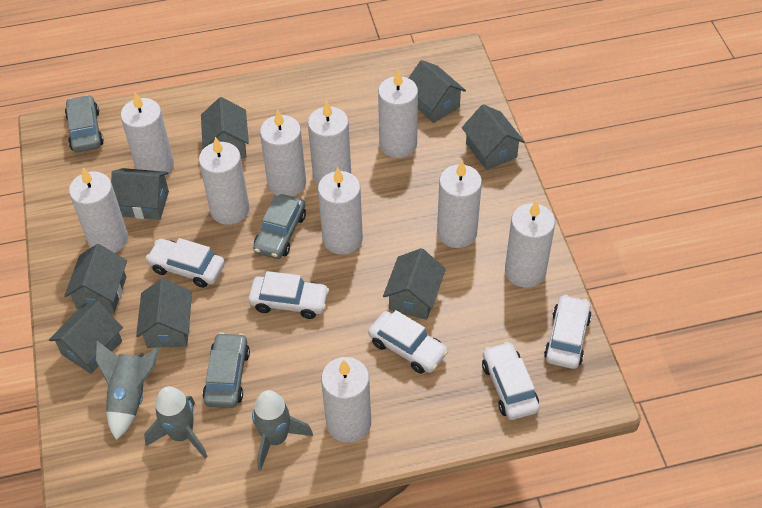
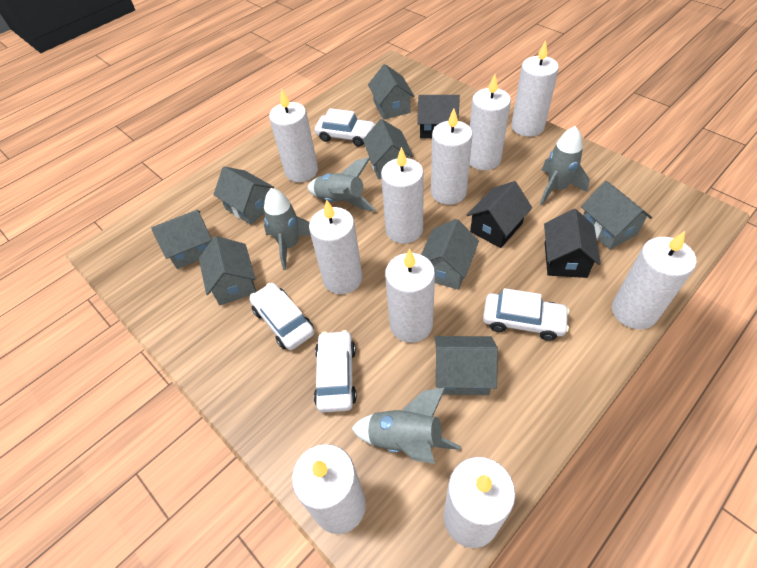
black house: 0 -> 3
grey car: 3 -> 0
grey rocket: 3 -> 4
white car: 5 -> 4

